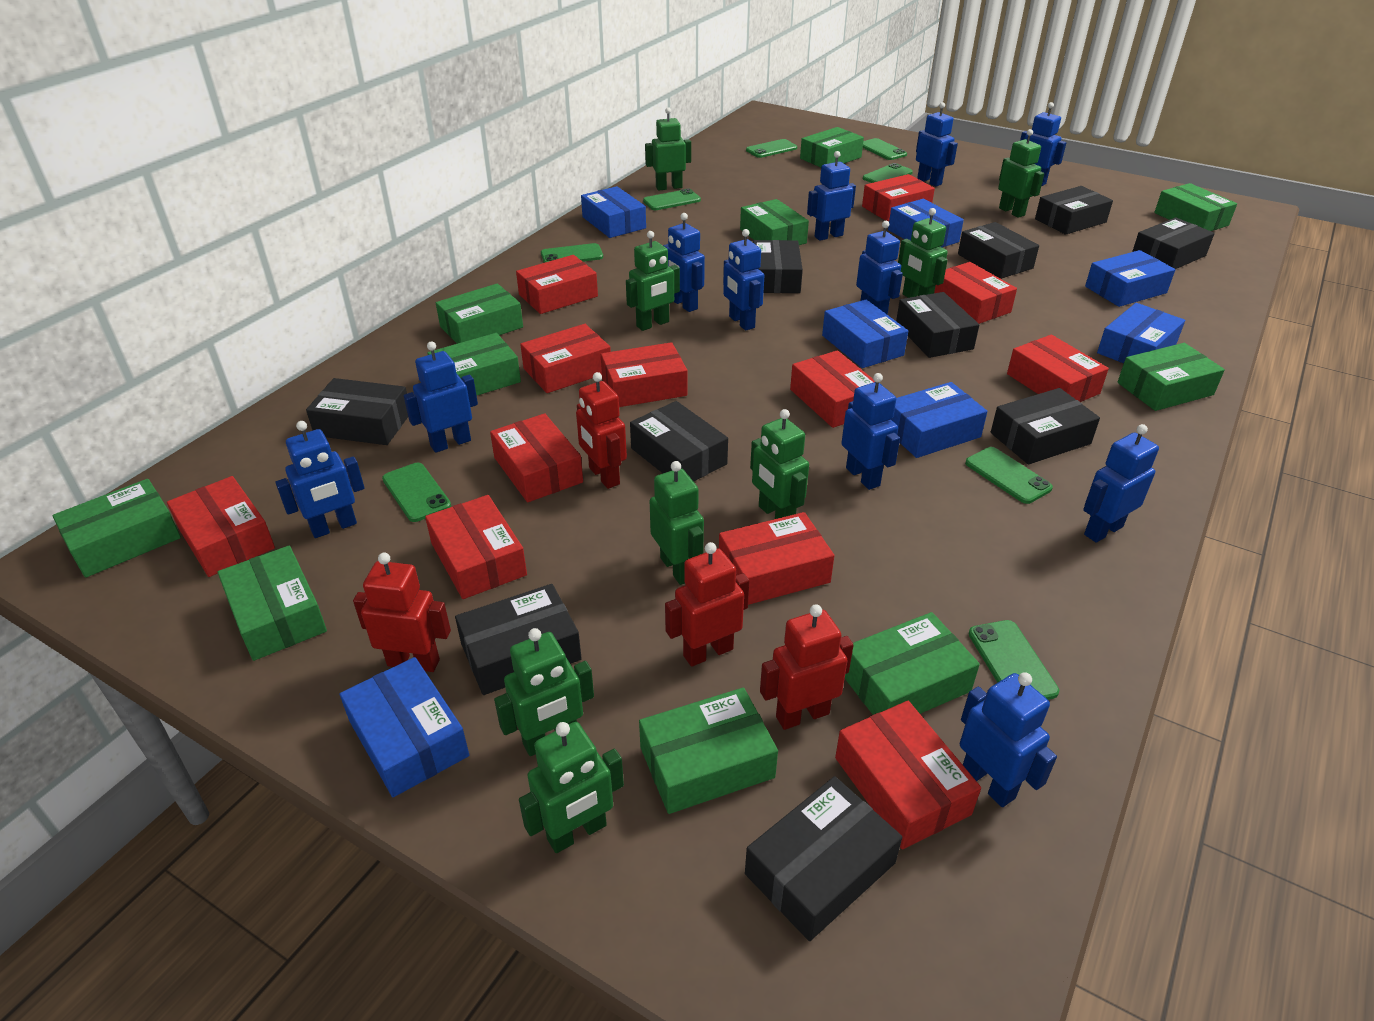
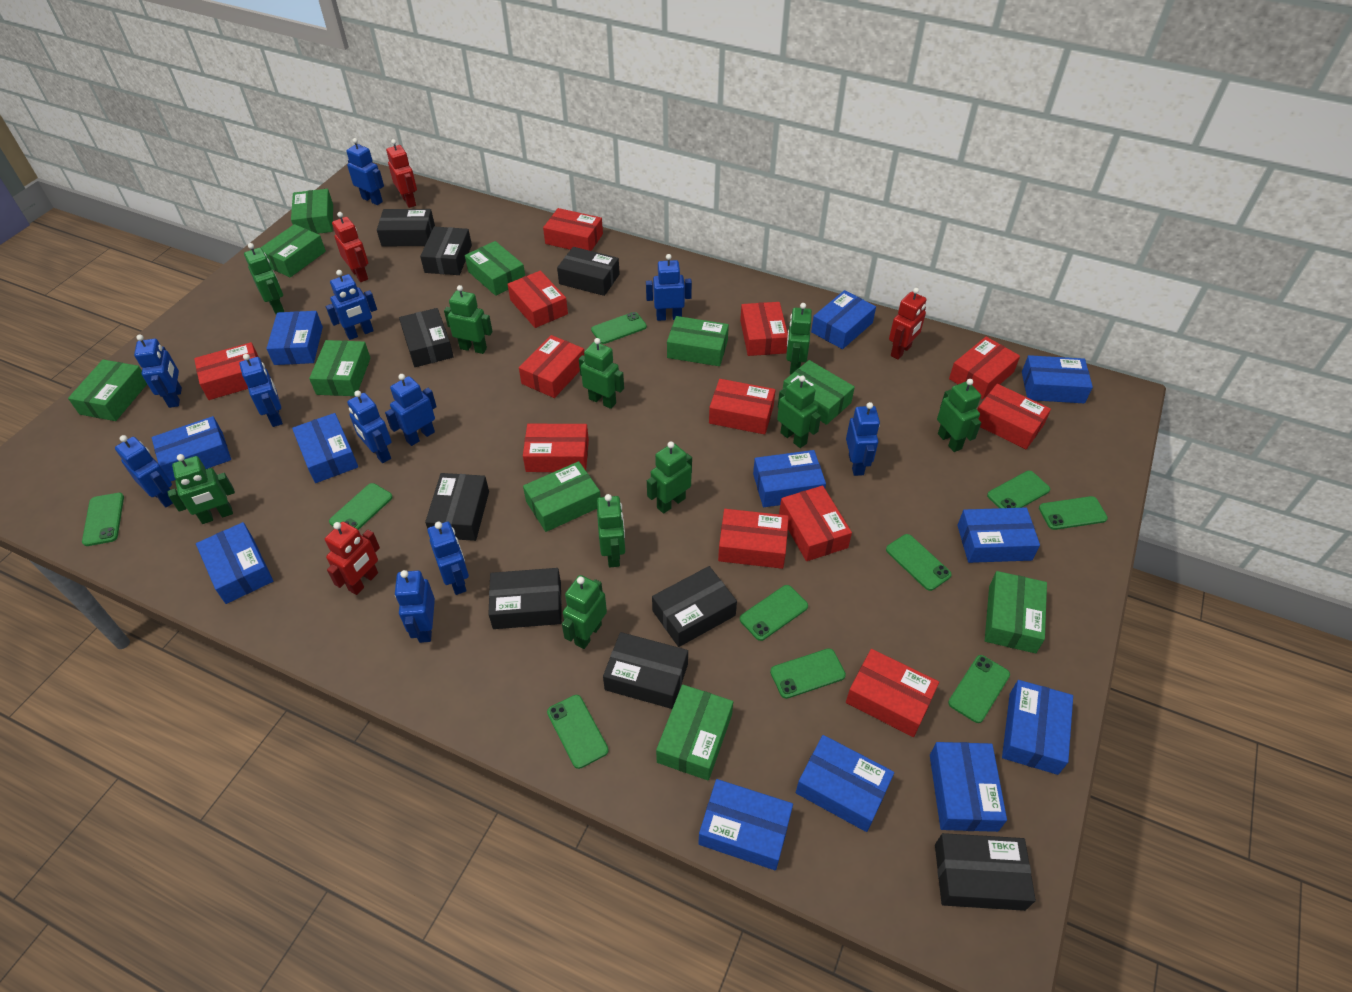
black box: 10 -> 9
blue box: 7 -> 12
green phone: 8 -> 10
green robot: 8 -> 10

